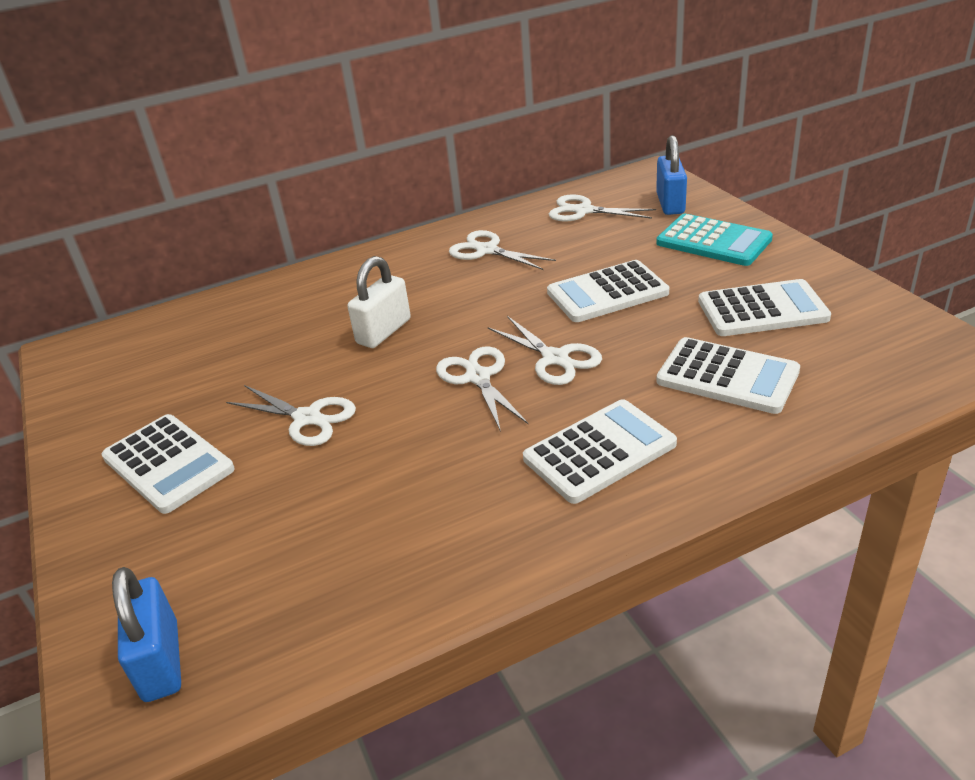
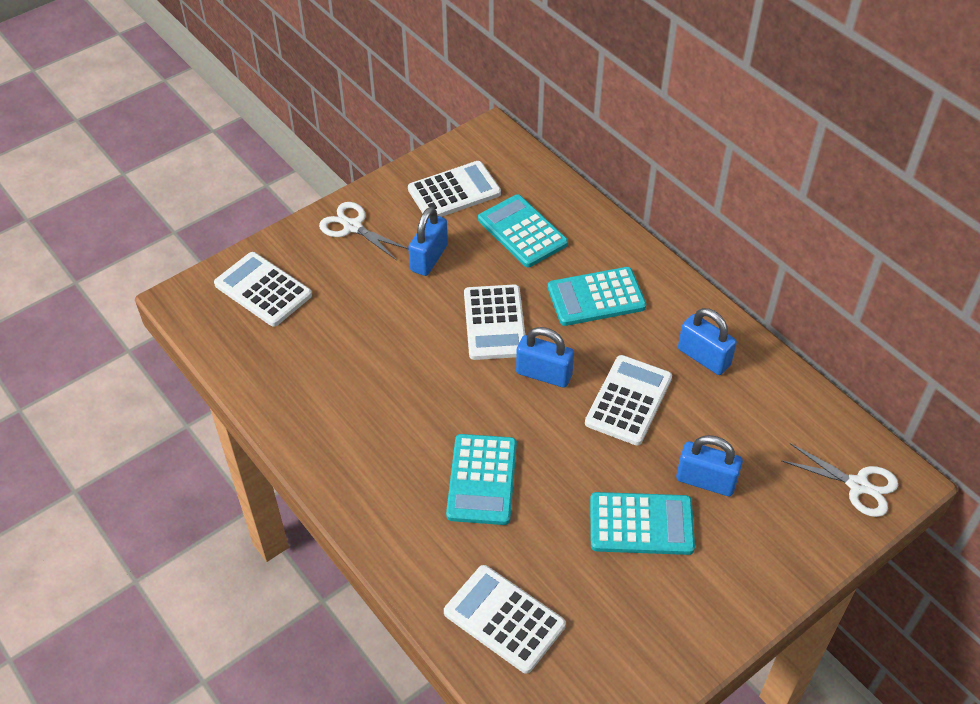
blue padlock: 2 -> 4
turquoise calculator: 1 -> 4
white padlock: 1 -> 0
white scissors: 5 -> 2

